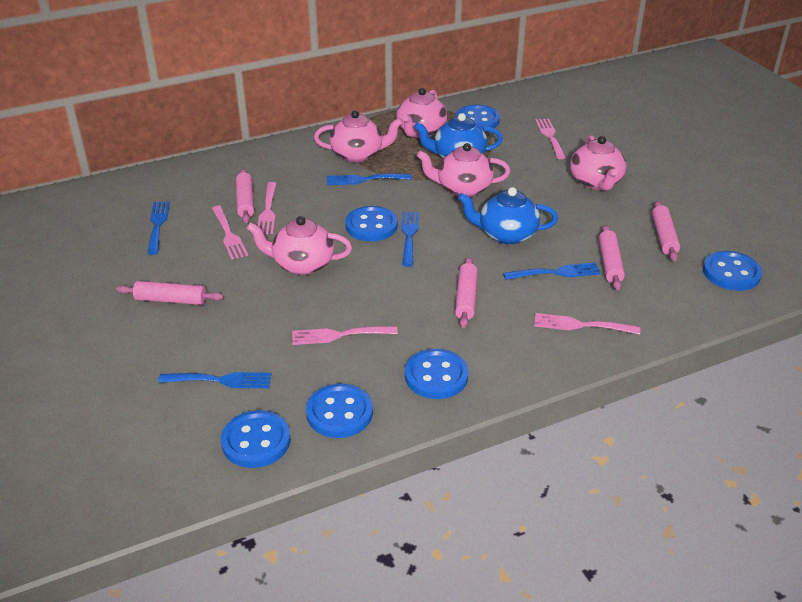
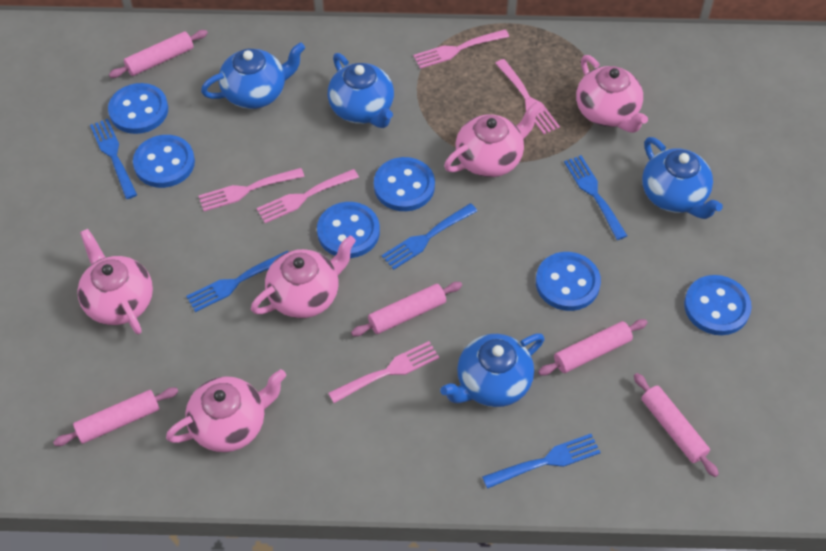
blue teapot: 2 -> 4

